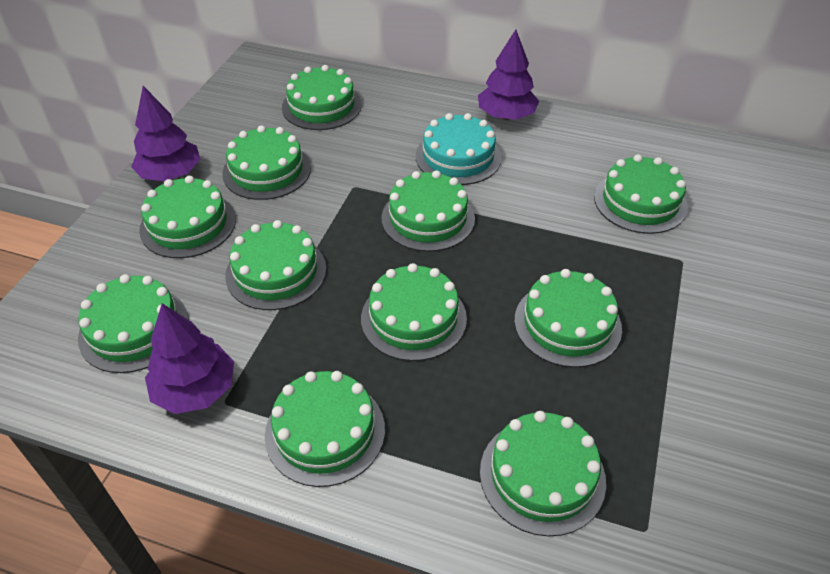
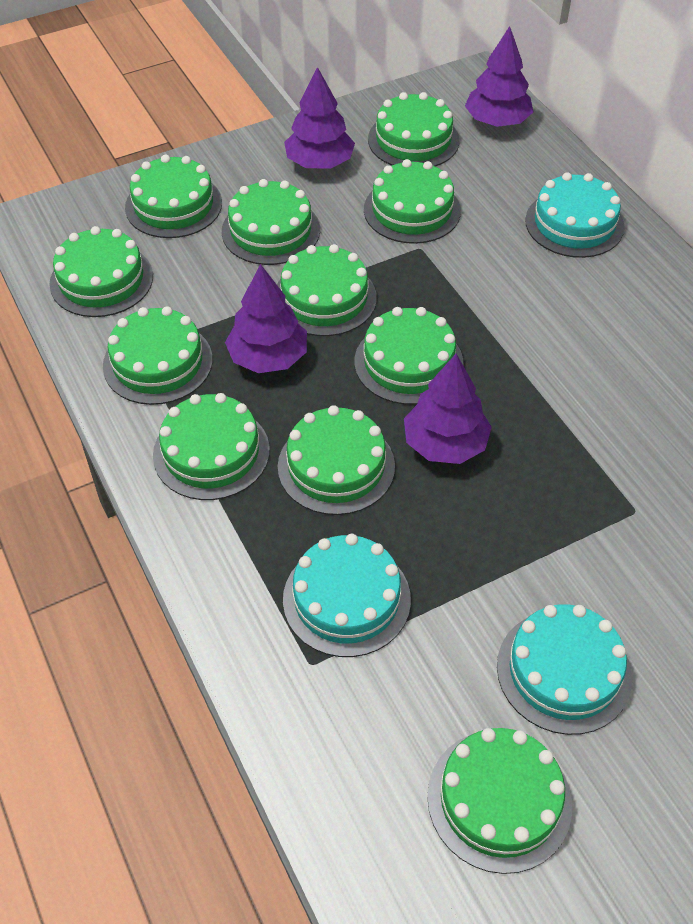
purple tree: 3 -> 4
turquoise cake: 1 -> 3

